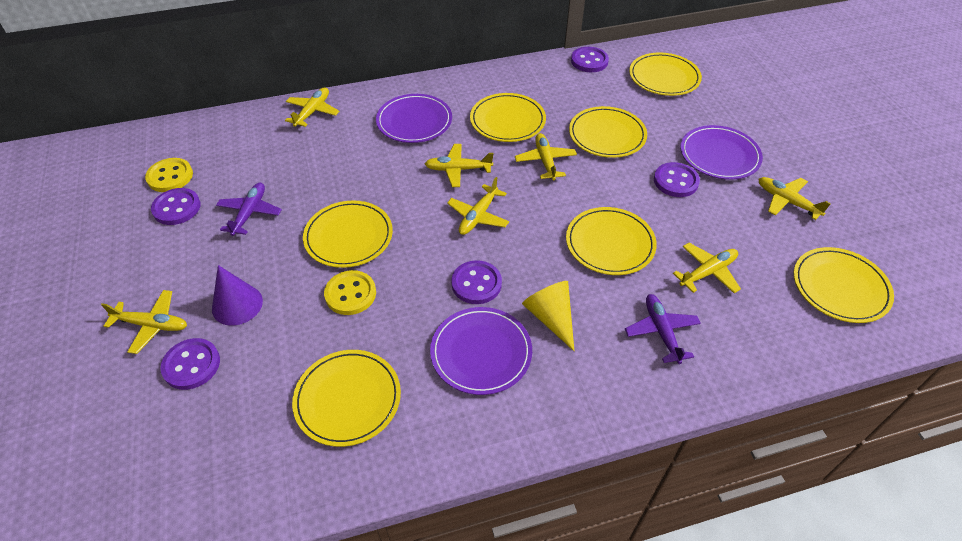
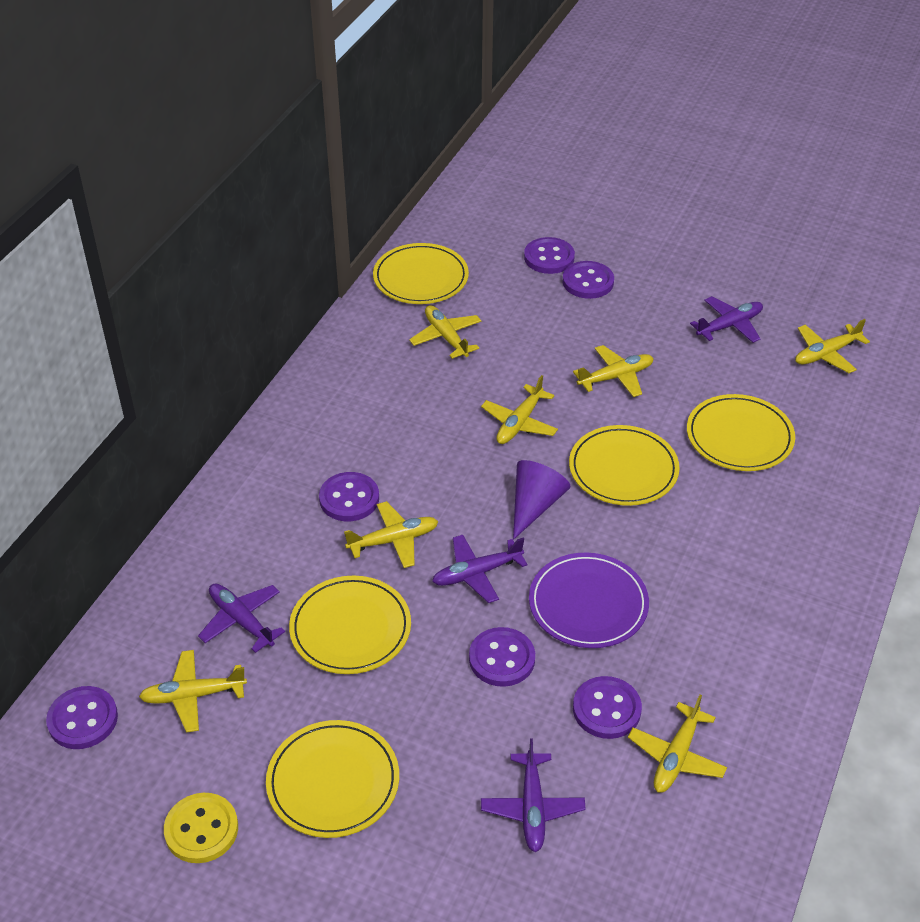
purple button: 5 -> 6
purple plane: 2 -> 4
purple plate: 3 -> 1
yellow button: 2 -> 1
yellow cone: 1 -> 0
yellow plate: 7 -> 5

